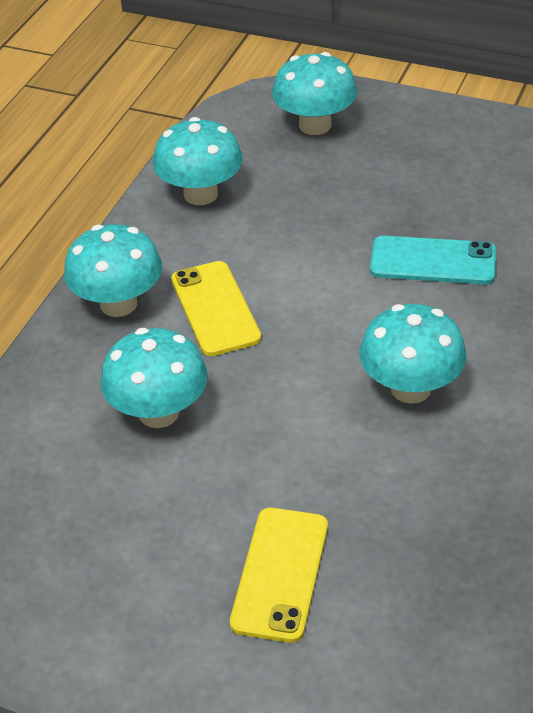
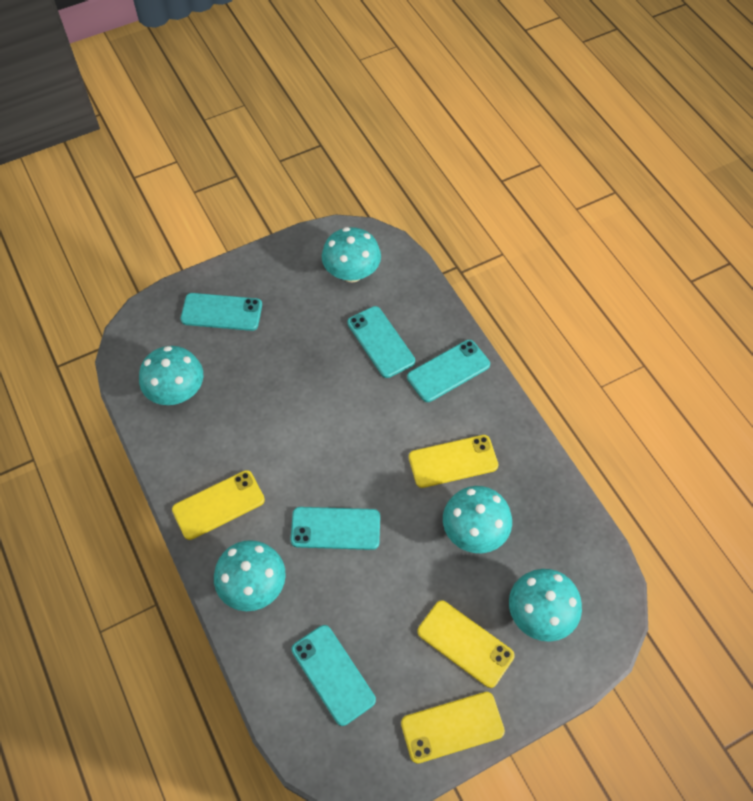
turquoise phone: 1 -> 5
yellow phone: 2 -> 4

